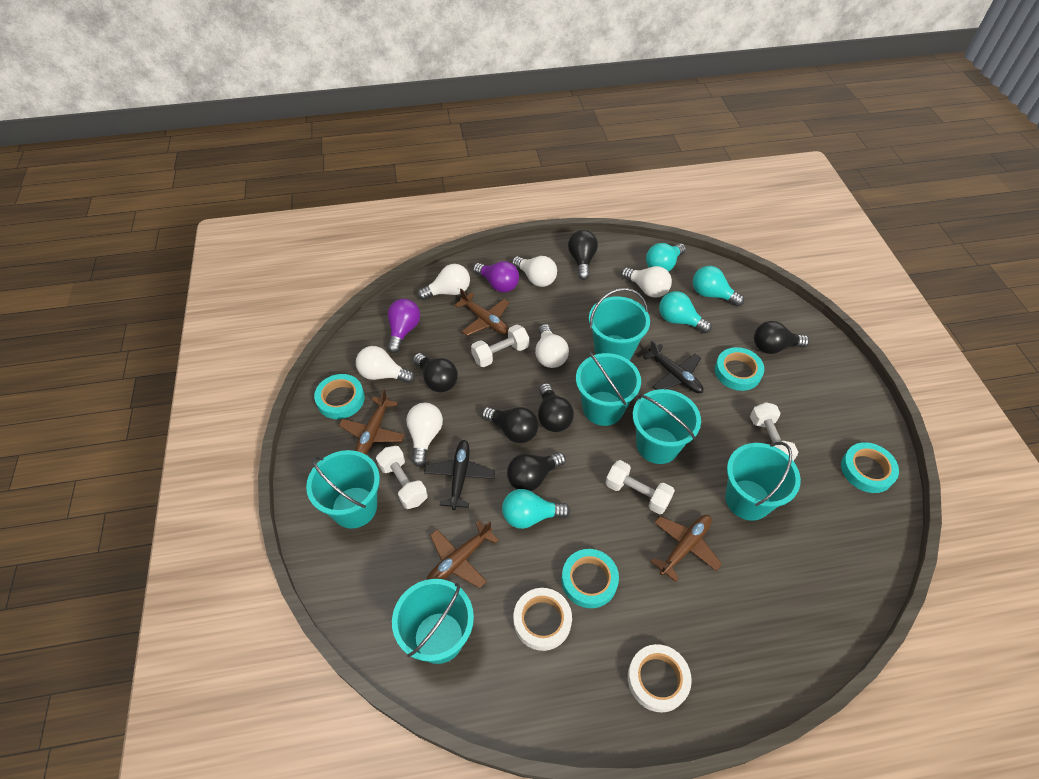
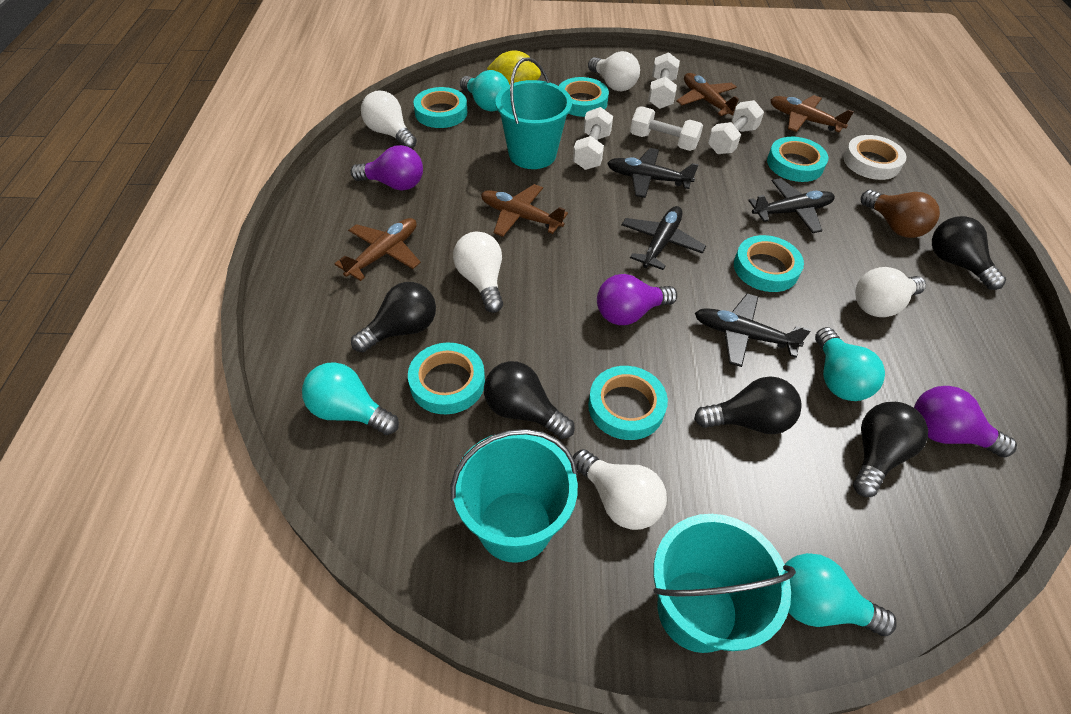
black light bulb: 6 -> 5
black plane: 2 -> 4
brown light bulb: 0 -> 1
purple light bulb: 2 -> 3
turquoise bucket: 6 -> 3
turquoise tape: 4 -> 6
white light bulb: 6 -> 5
white tape: 2 -> 1
yellow lemon: 0 -> 1

